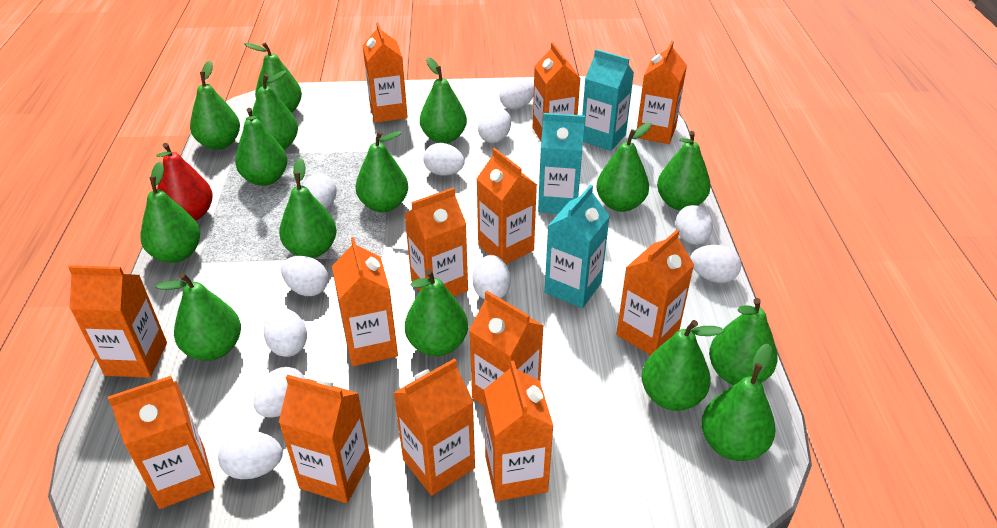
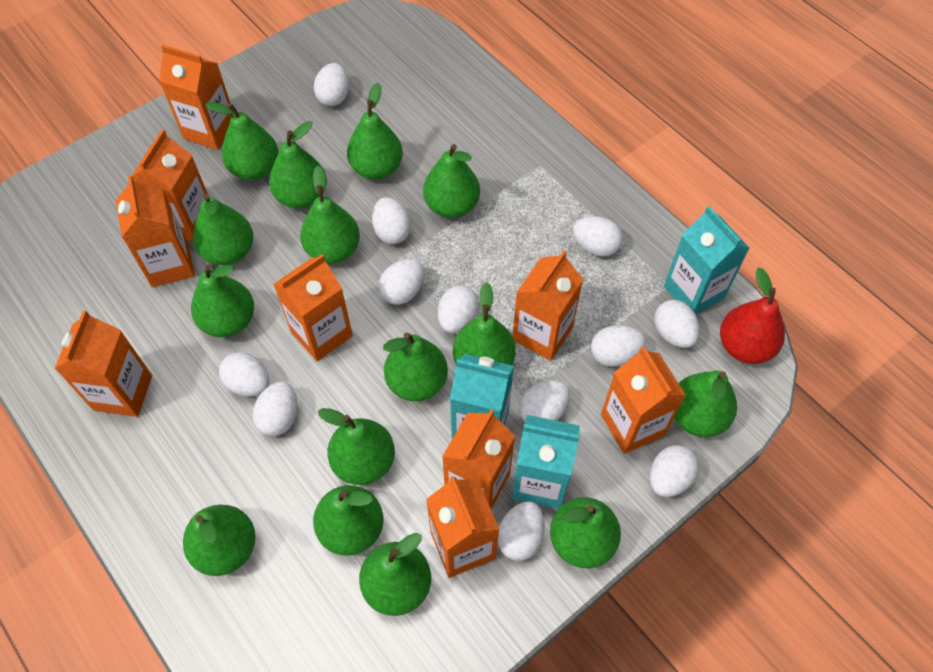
orange carton: 13 -> 9
white egg: 11 -> 12

